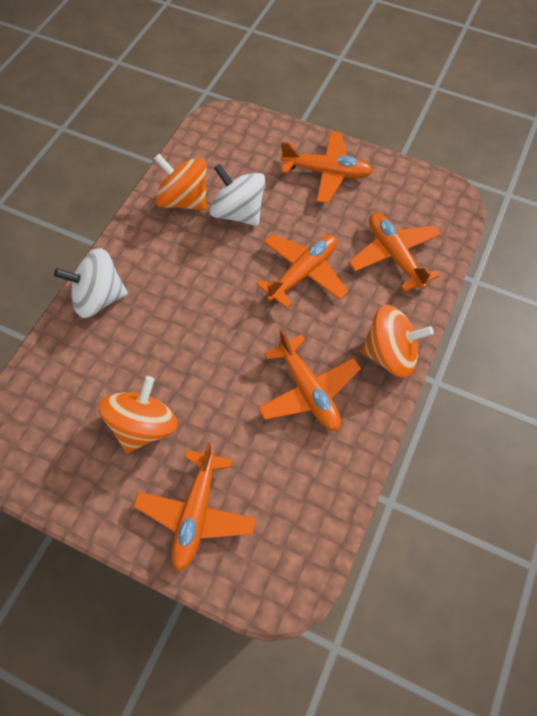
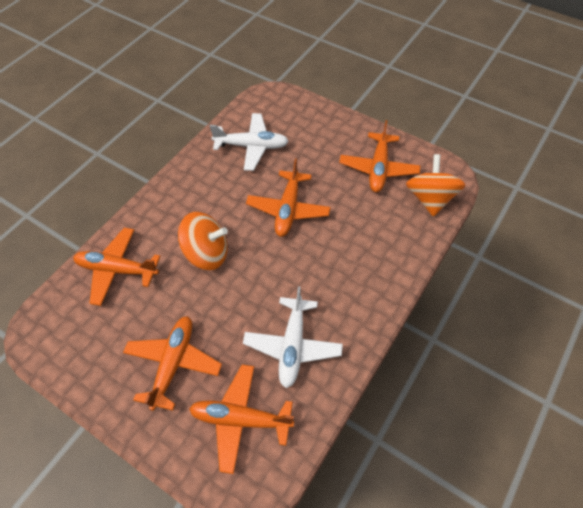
orange spinning top: 3 -> 2
white plane: 0 -> 2
white spinning top: 2 -> 0

